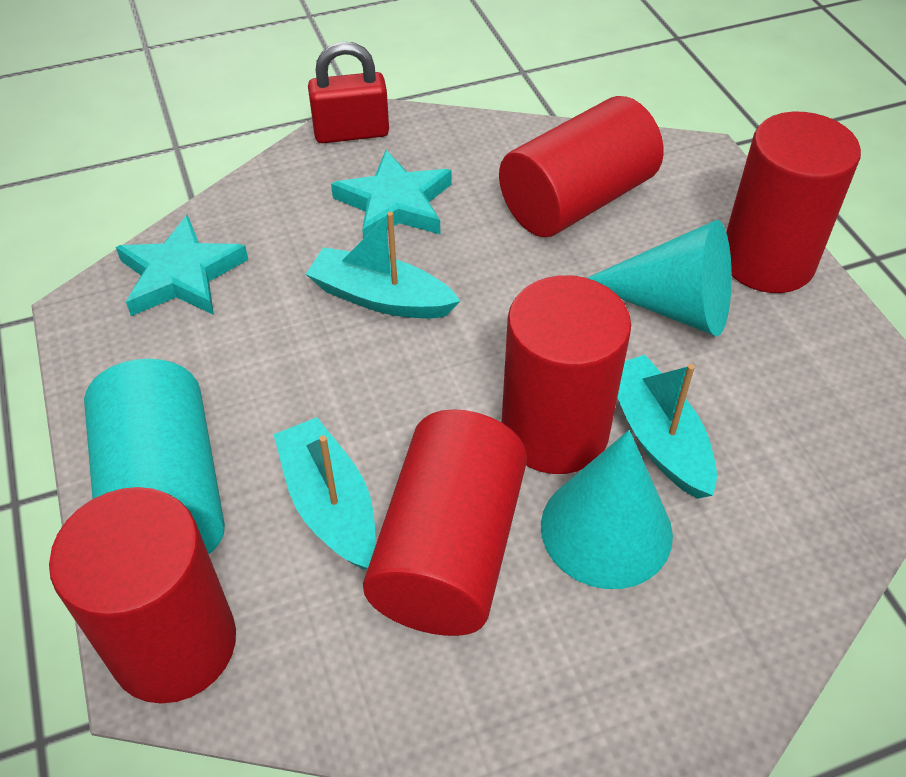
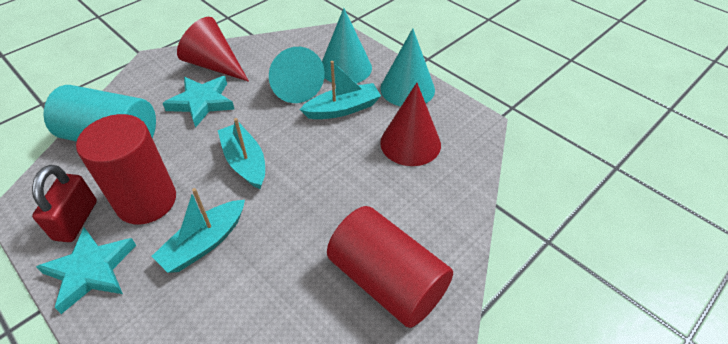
red cone: 0 -> 2
red cylinder: 5 -> 2
turquoise cone: 2 -> 3

